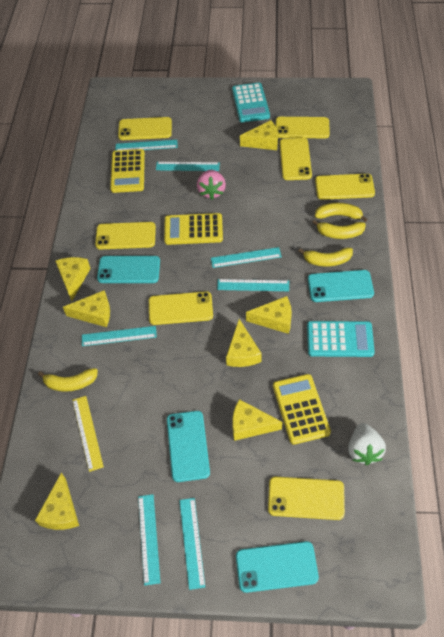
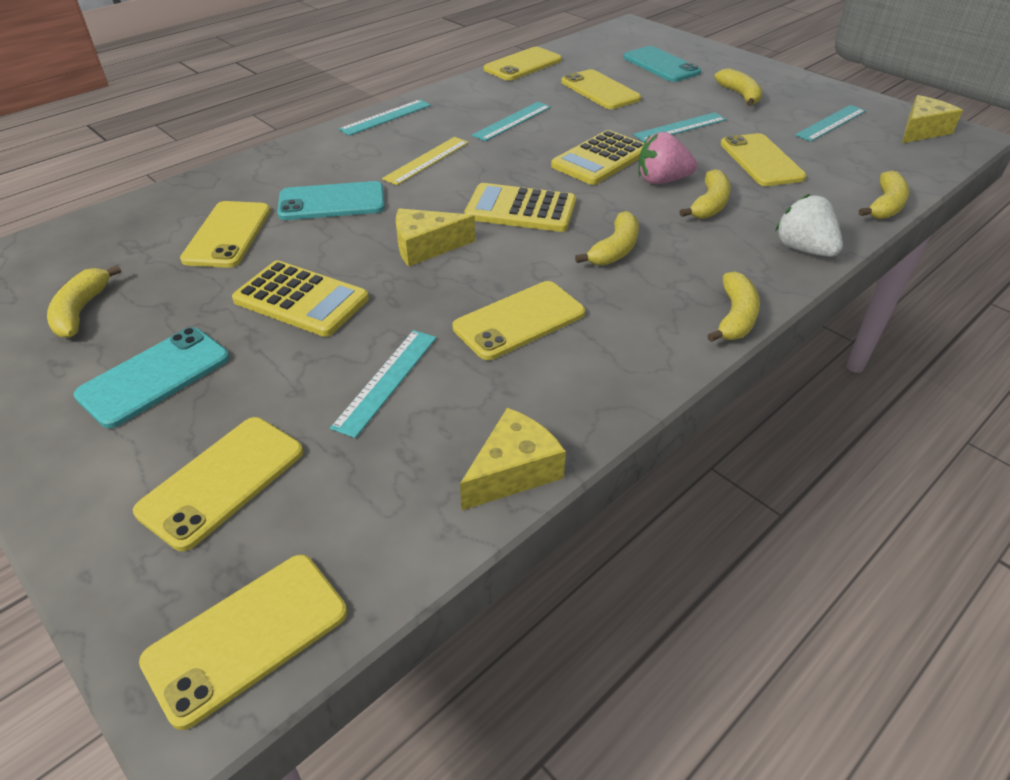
turquoise calculator: 2 -> 0
turquoise phone: 4 -> 3
turquoise ruler: 7 -> 5
yellow banana: 4 -> 6
yellow cheese: 7 -> 3

